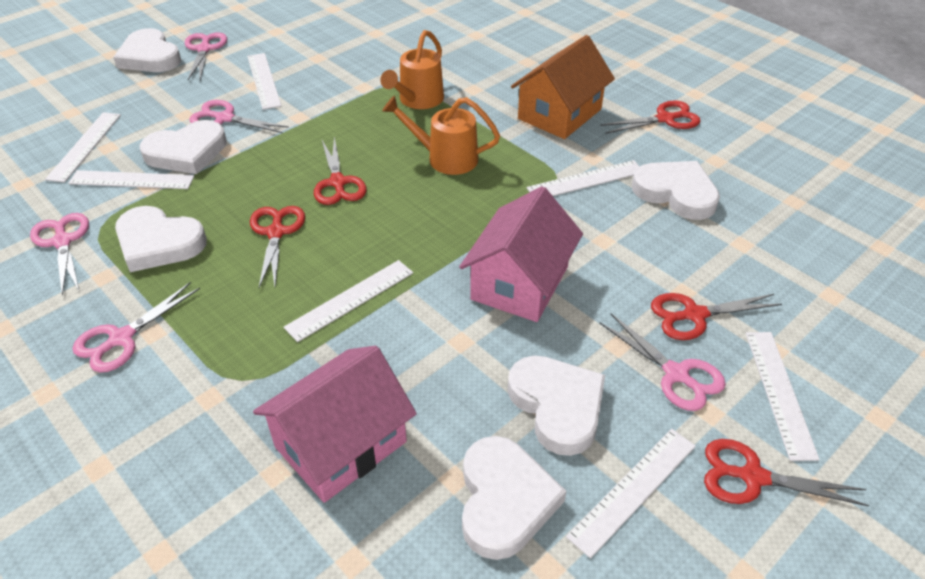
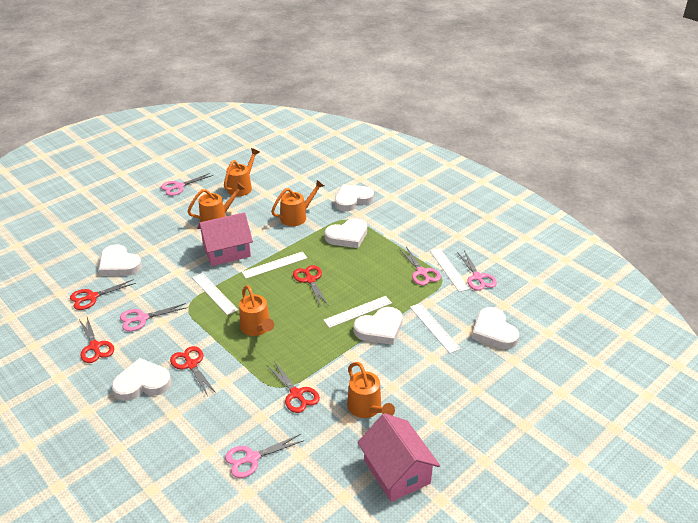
orange house: 1 -> 0
orange watering can: 2 -> 5
white ruler: 7 -> 5

